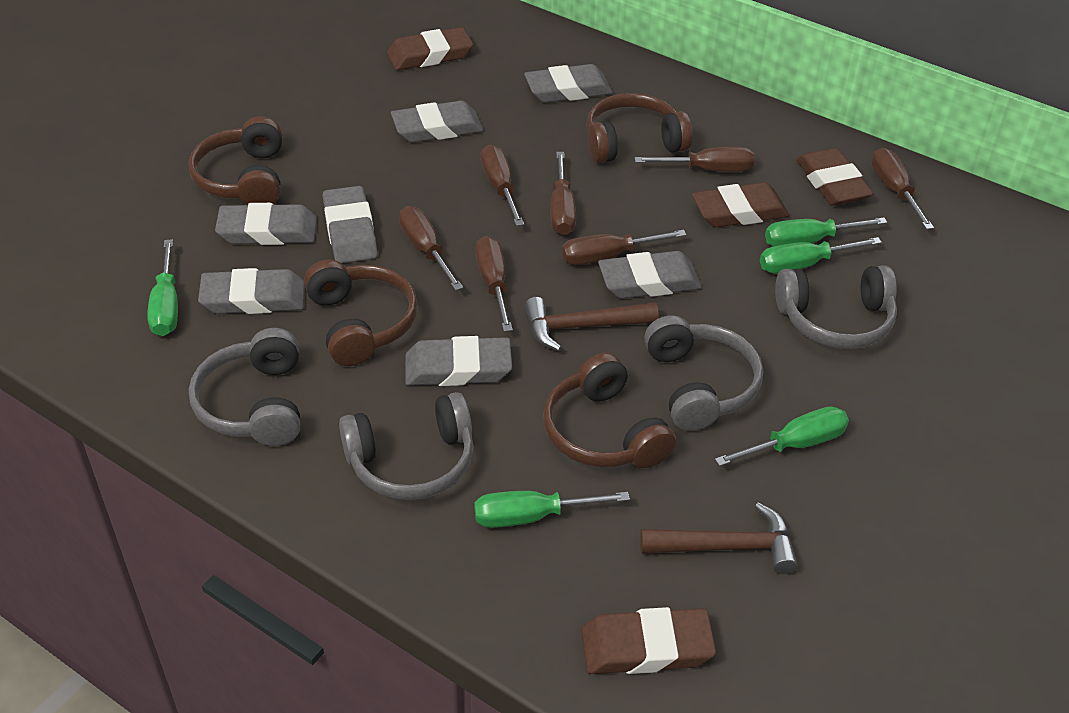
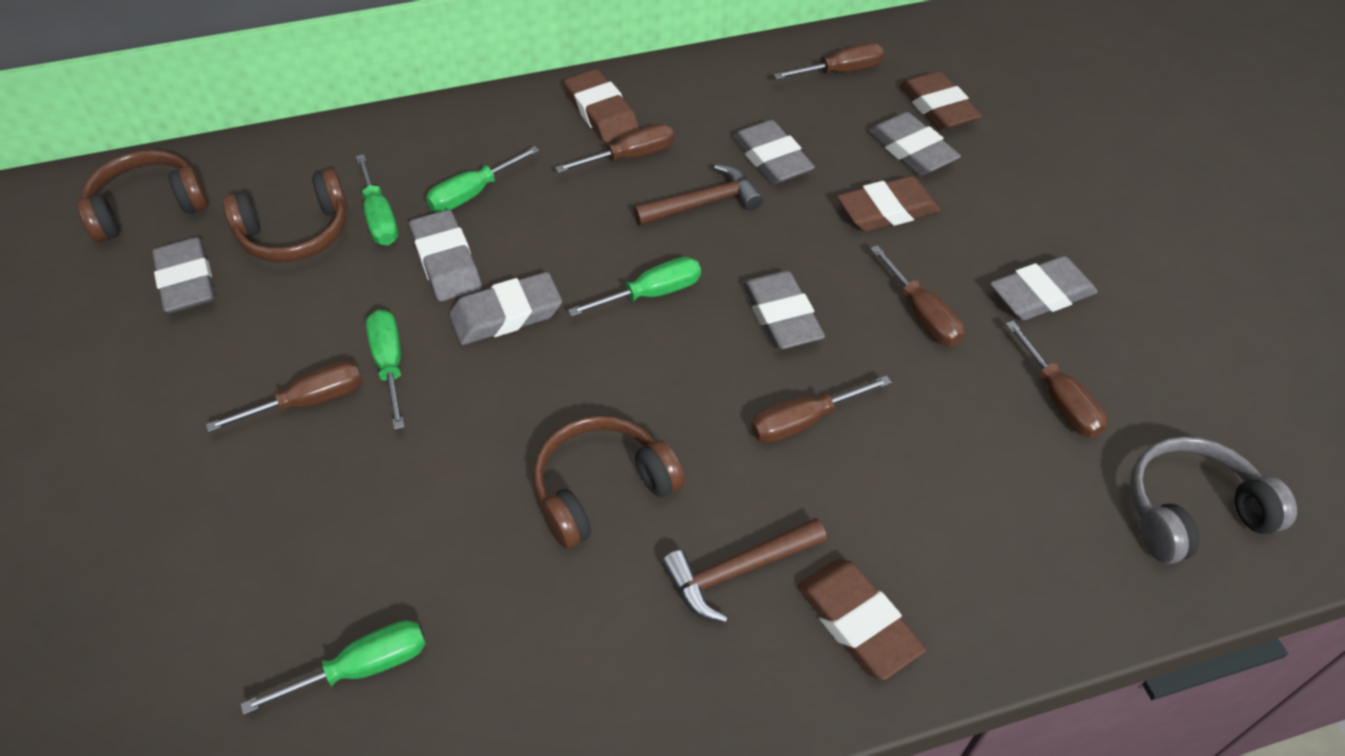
brown headphones: 4 -> 3
brown screwdriver: 7 -> 6
grey headphones: 4 -> 1

